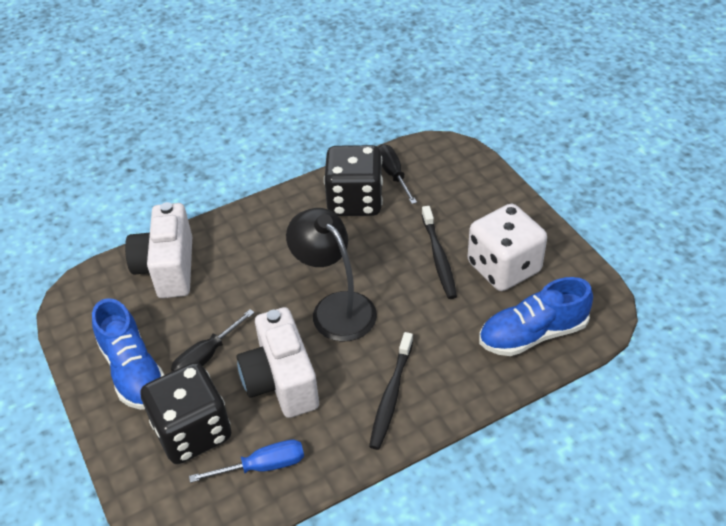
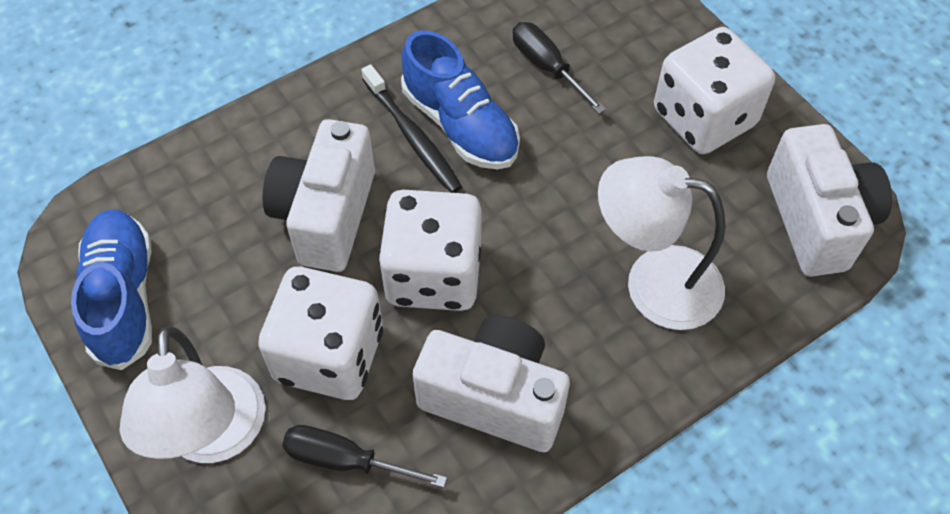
black dice: 2 -> 0
black lamp: 1 -> 0
black toothbrush: 2 -> 1
blue screwdriver: 1 -> 0
white camera: 2 -> 3
white dice: 1 -> 3
white lamp: 0 -> 2

